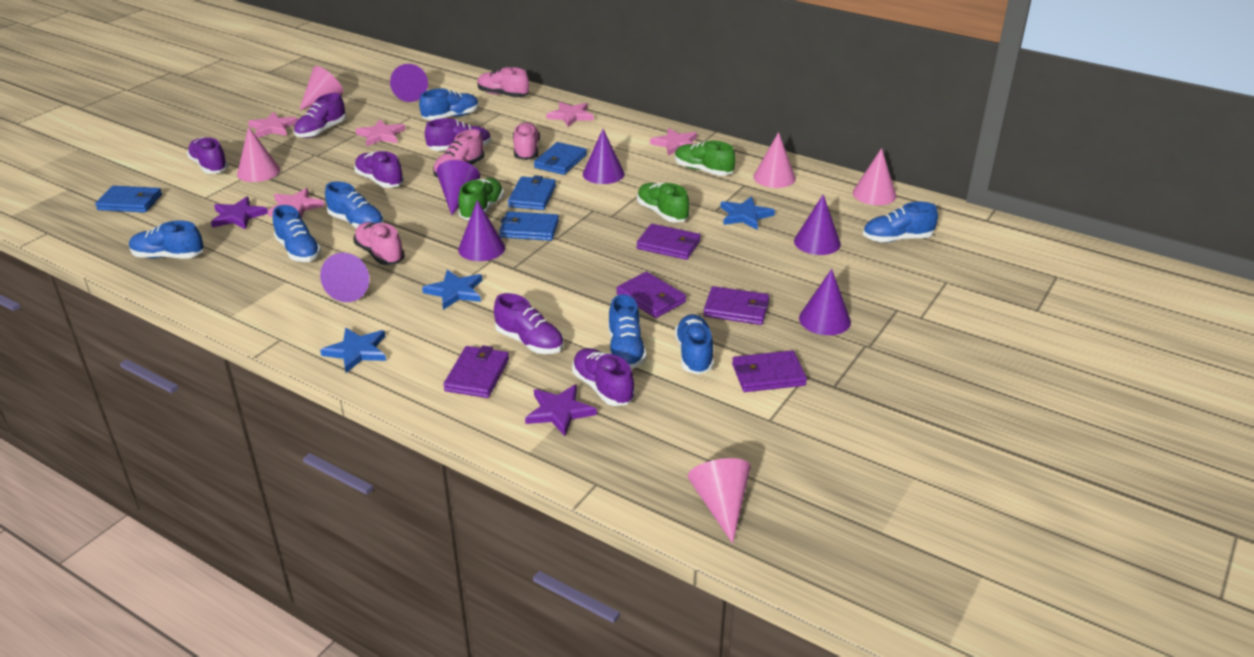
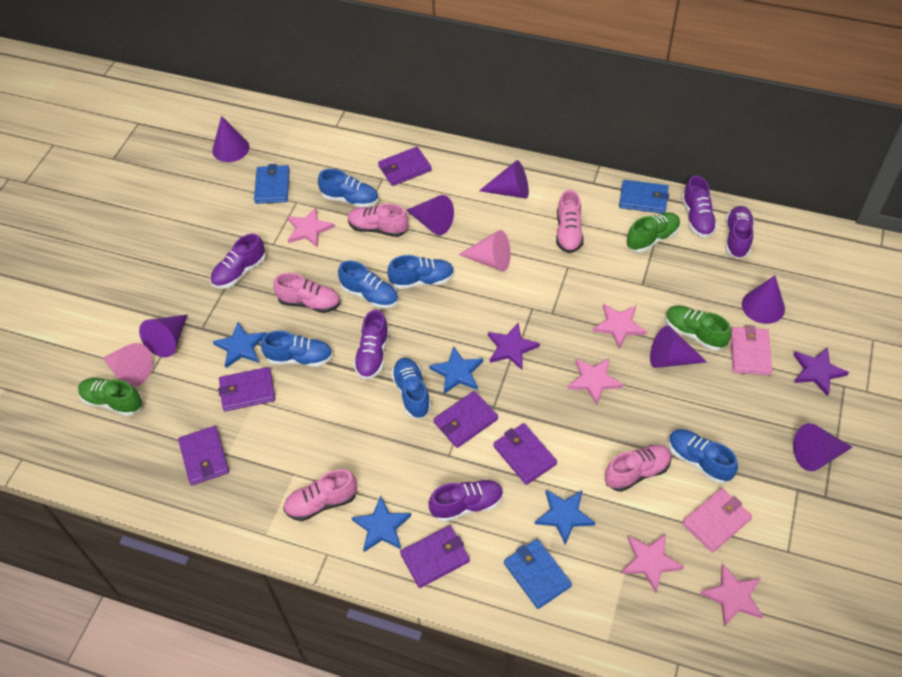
blue shoe: 7 -> 6
blue star: 3 -> 4
blue wallet: 4 -> 3
pink cone: 5 -> 2
pink shoe: 4 -> 5
pink wallet: 0 -> 2
purple shoe: 6 -> 5
purple wallet: 5 -> 6

